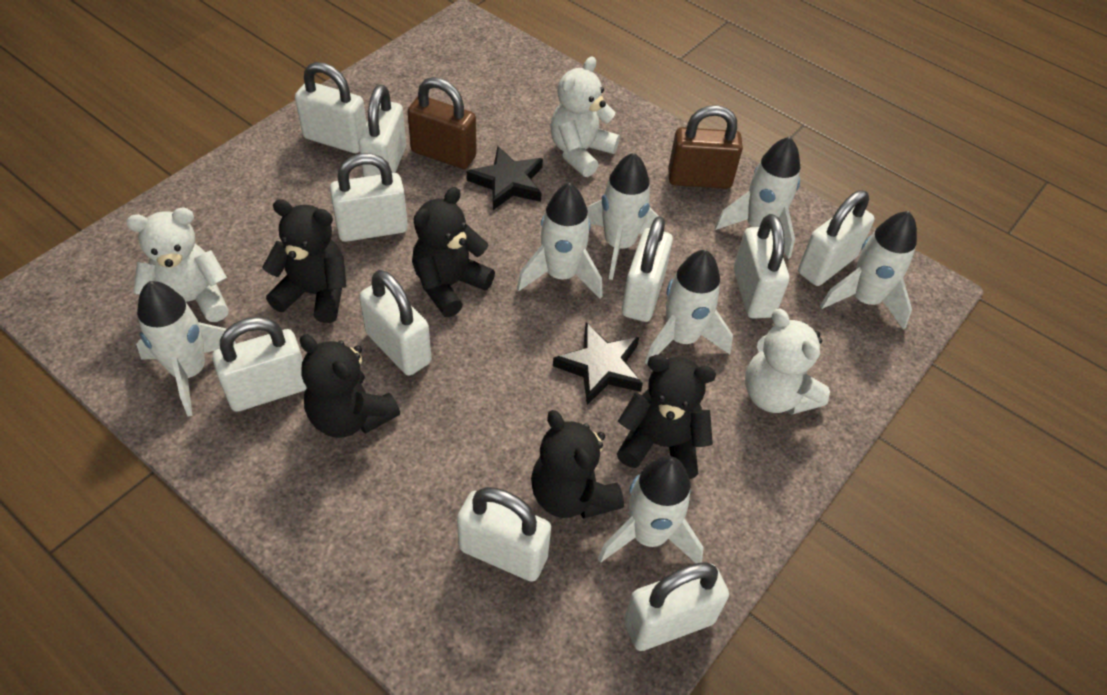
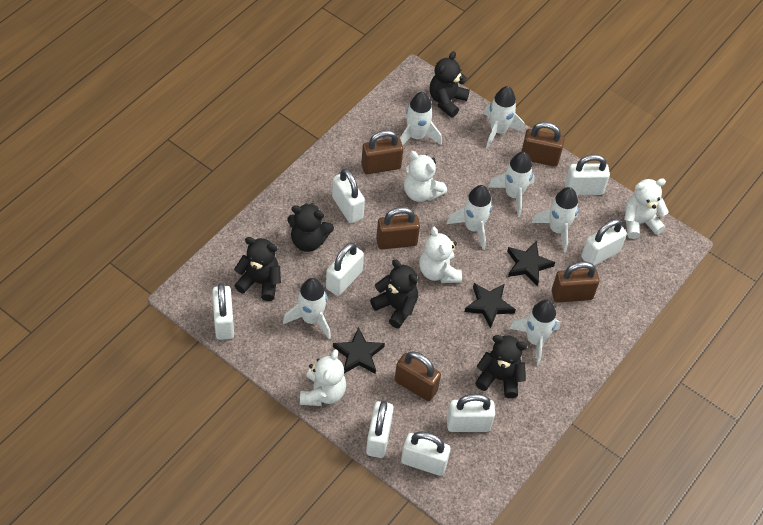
black star: 2 -> 3
brown padlock: 2 -> 5
white padlock: 10 -> 8
white teddy bear: 3 -> 4

